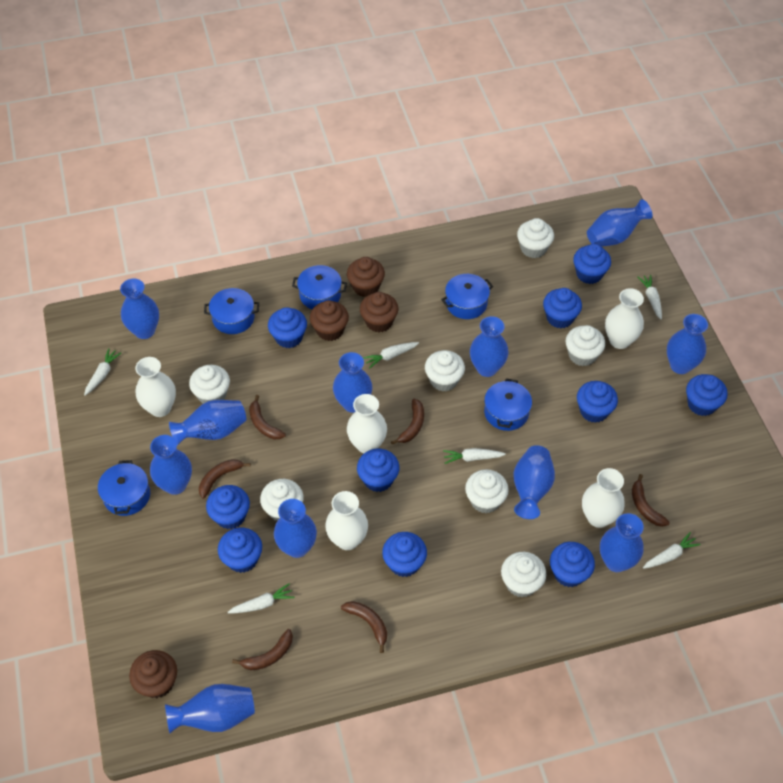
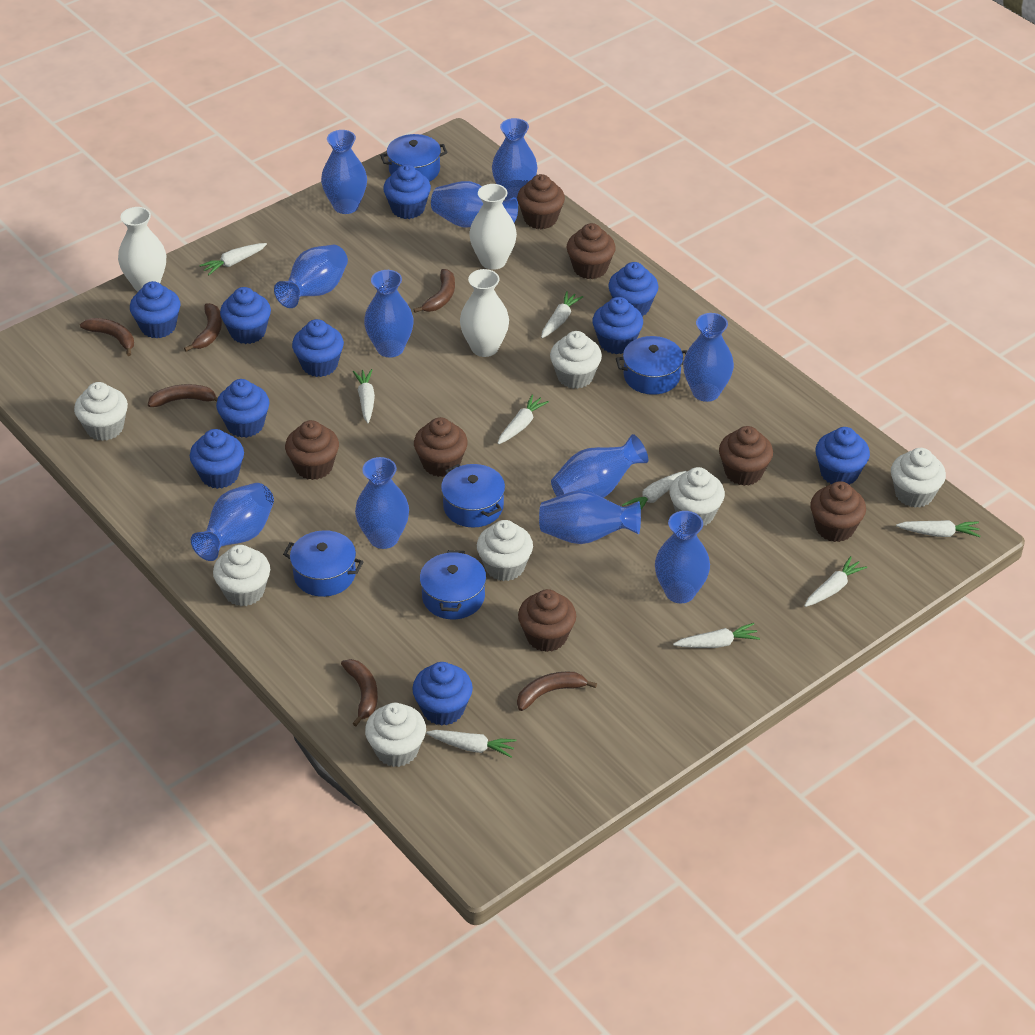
brown cupcake: 4 -> 7
white carrot: 6 -> 9
white vase: 5 -> 3

